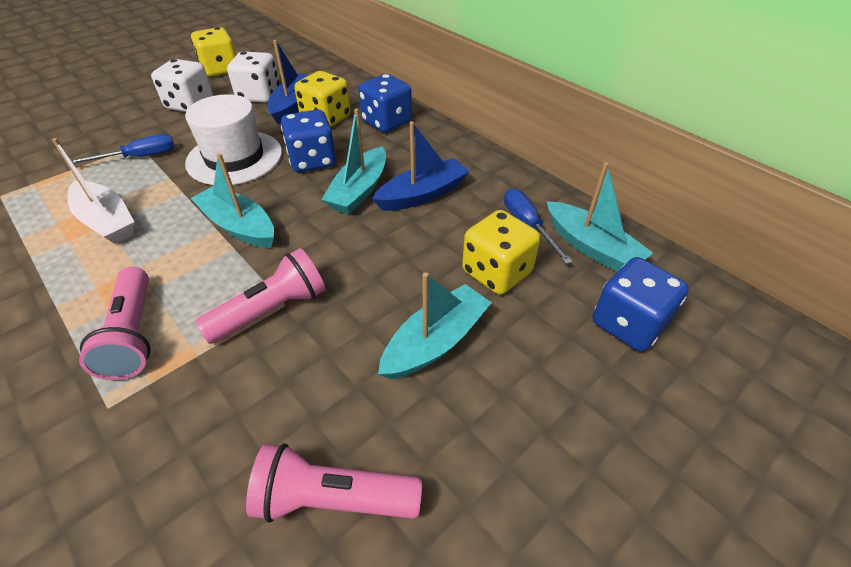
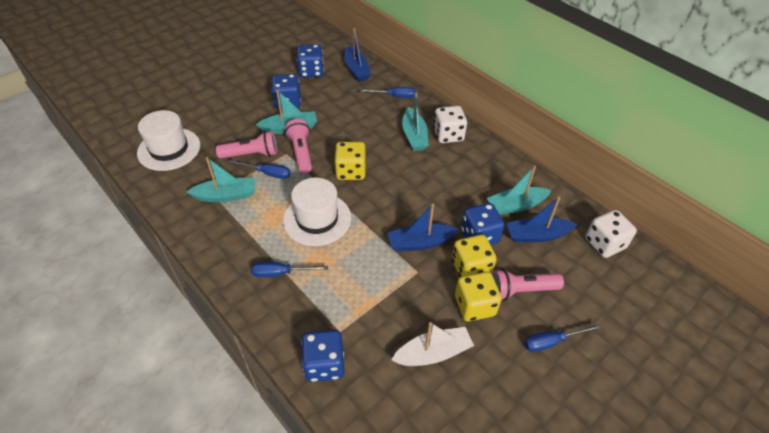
blue boat: 2 -> 3
blue dice: 3 -> 4
blue screwdriver: 2 -> 4
white hat: 1 -> 2

